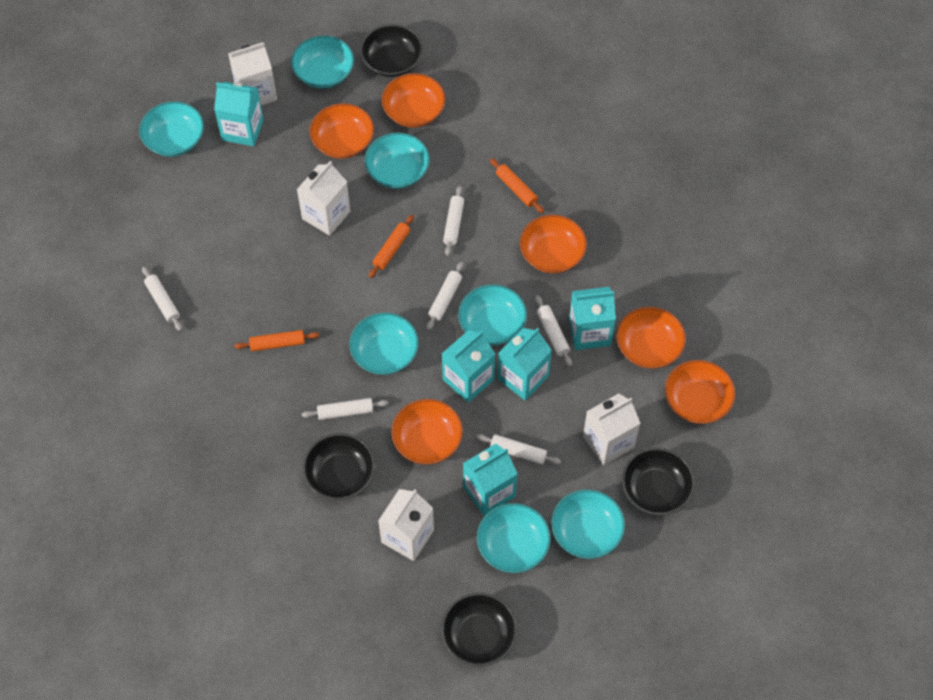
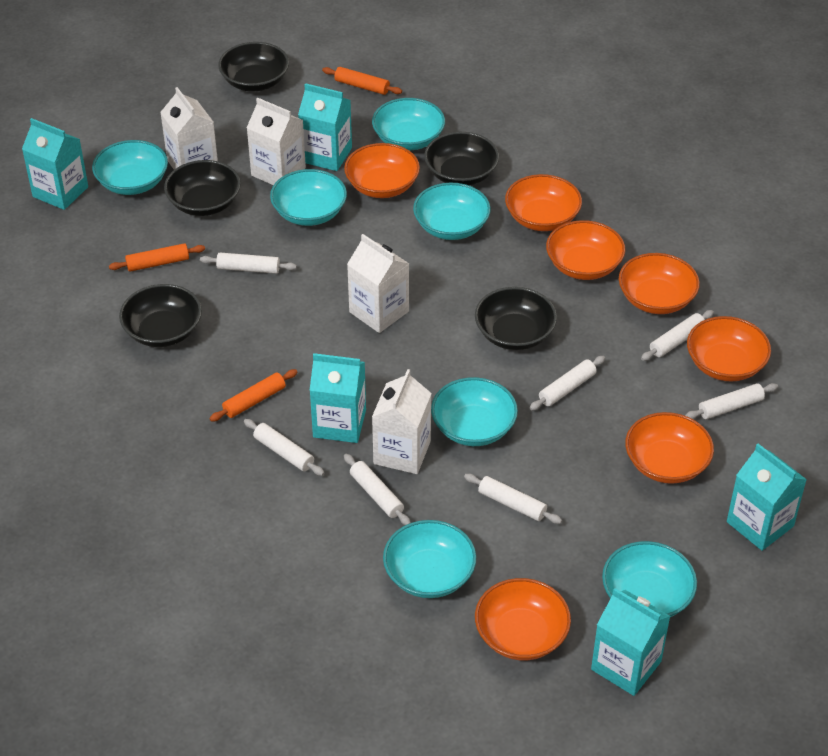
black bowl: 4 -> 5
orange bowl: 6 -> 7
white rolling pin: 6 -> 7

